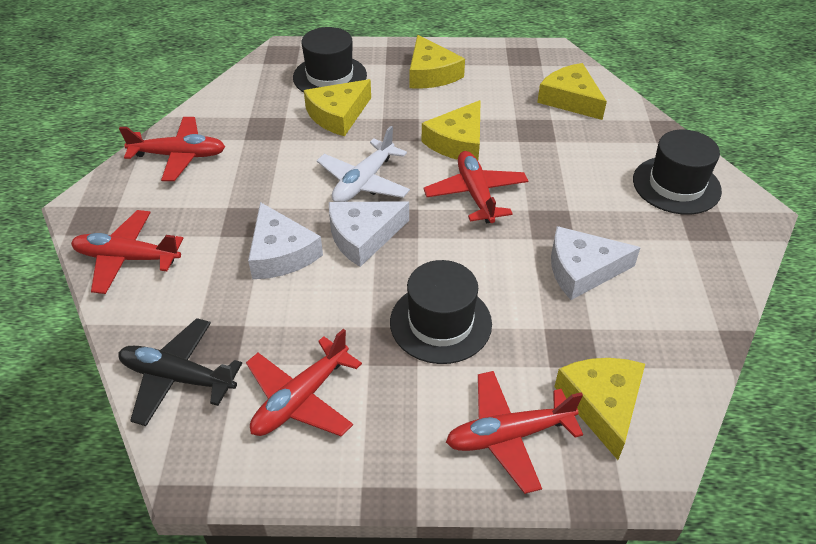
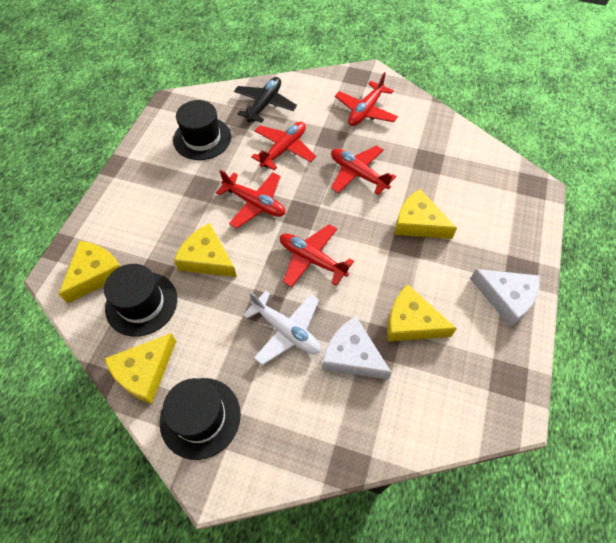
white cheese: 3 -> 2

